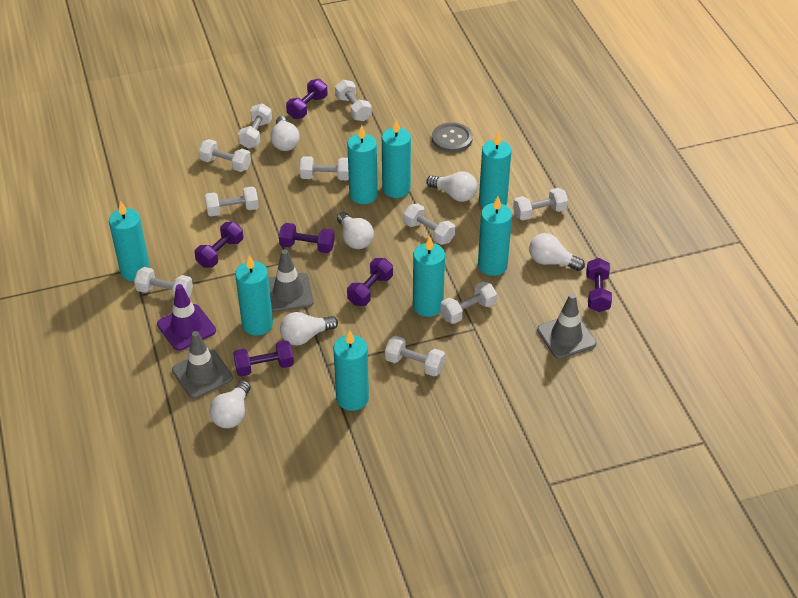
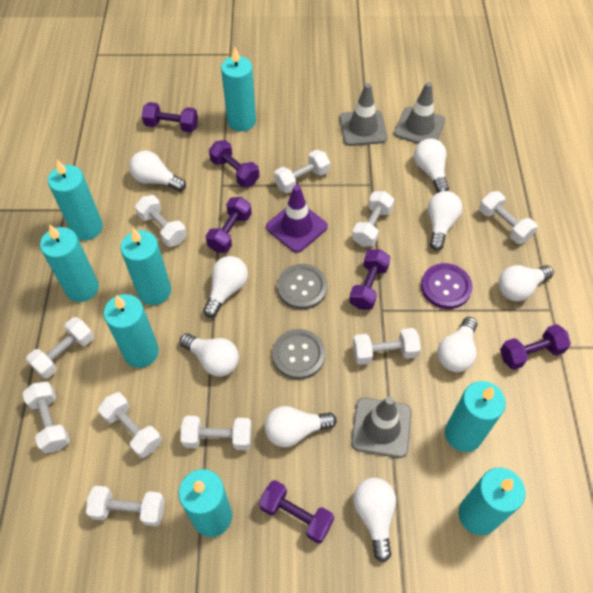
grey button: 1 -> 2
purple button: 0 -> 1
white light bulb: 6 -> 9

